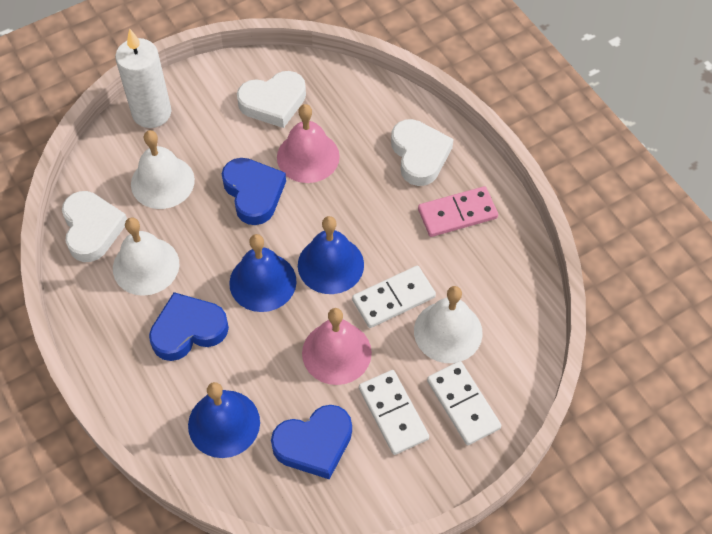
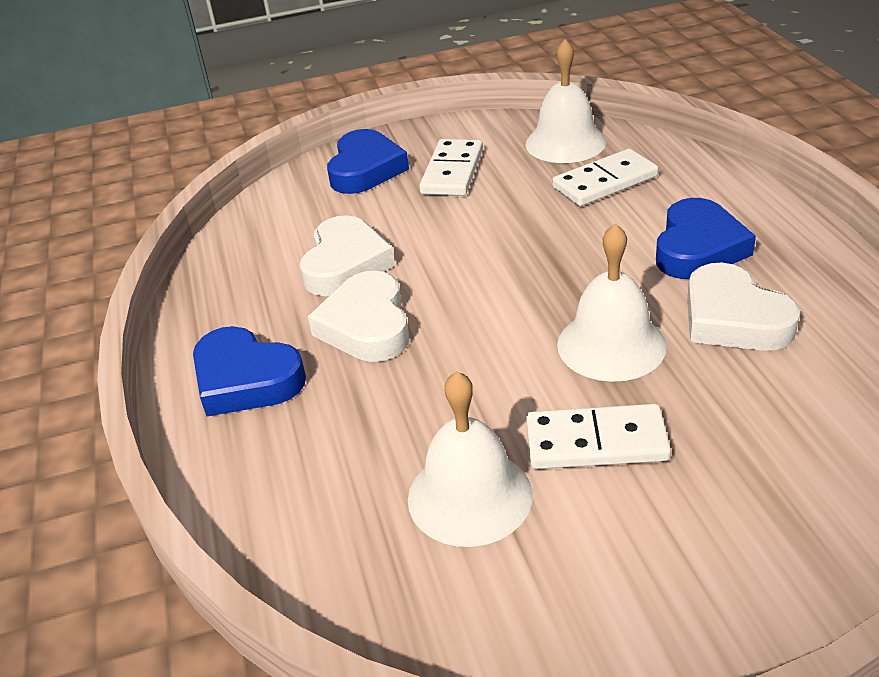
blue bell: 3 -> 0
pink bell: 2 -> 0
pink domino: 1 -> 0
white candle: 1 -> 0

